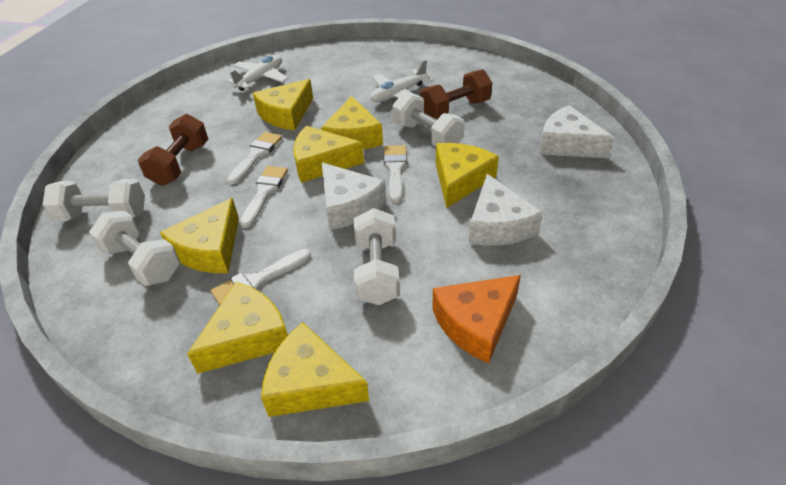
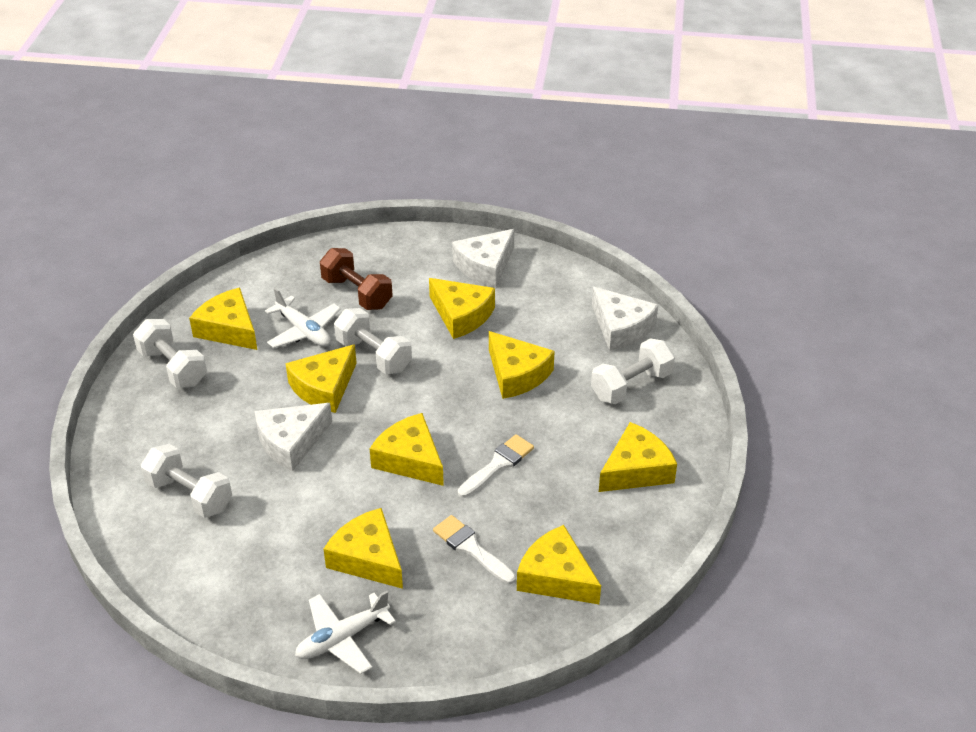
brown dumbbell: 2 -> 1
orange cheese: 1 -> 0
white brush: 4 -> 2
yellow cheese: 7 -> 8

